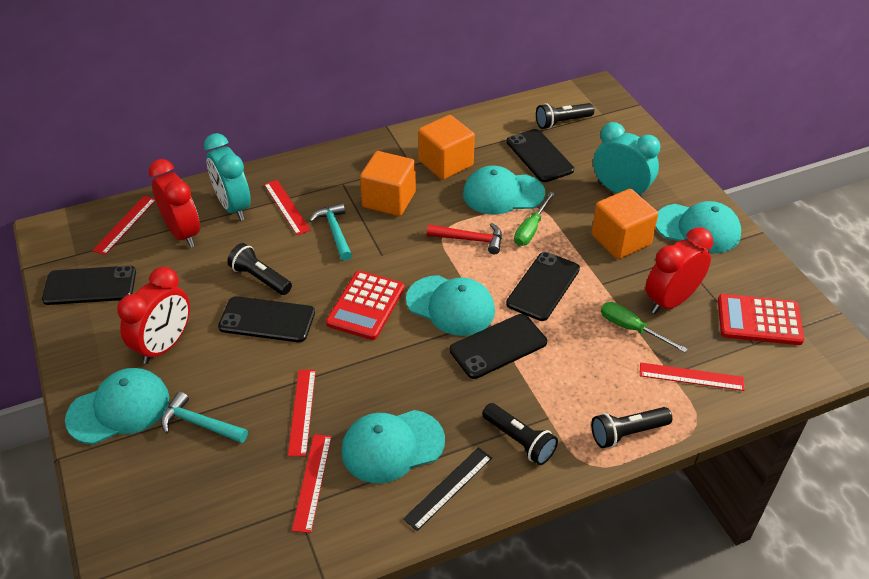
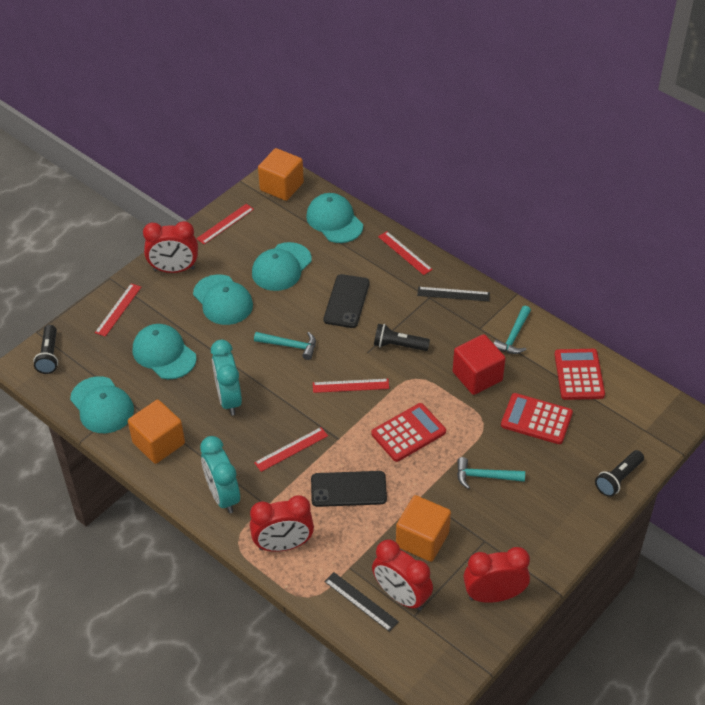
black flashlight: 4 -> 3
black phone: 5 -> 2
black ruler: 1 -> 2
green screwdriver: 2 -> 0
red calculator: 2 -> 3
red clock: 3 -> 4
red cube: 0 -> 1
red hammer: 1 -> 0
turquoise hammer: 2 -> 3

